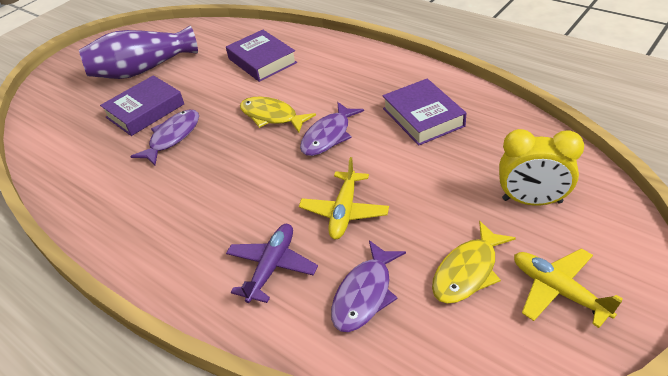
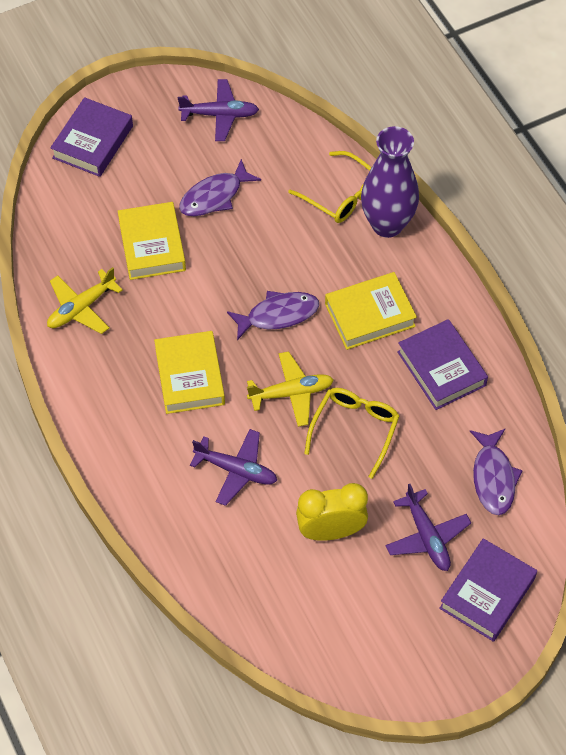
purple plane: 1 -> 3
yellow book: 0 -> 3
yellow fish: 2 -> 0
yellow glasses: 0 -> 2

